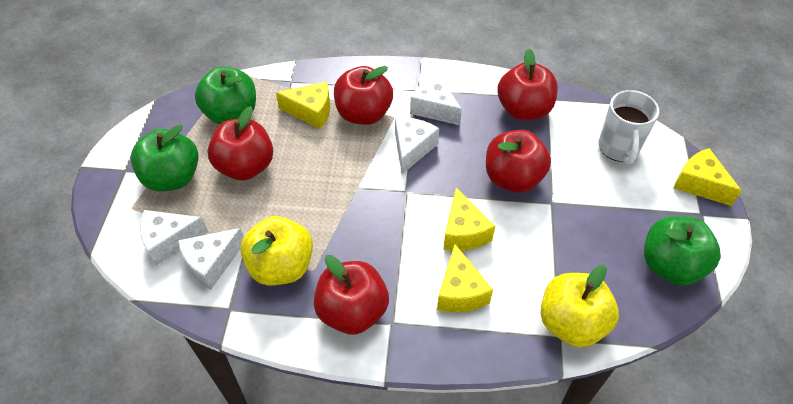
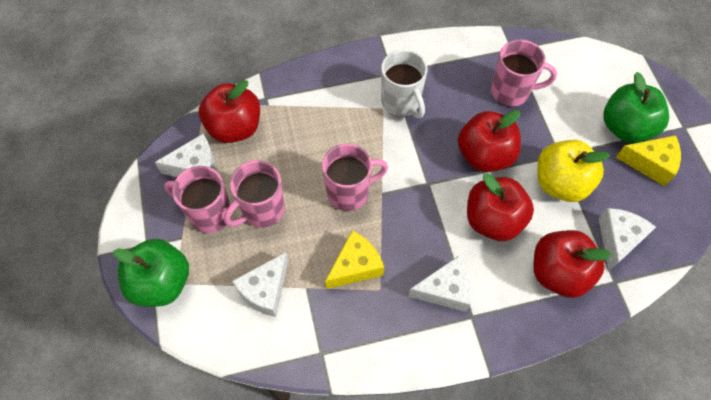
green apple: 3 -> 2
pink mug: 0 -> 4
red apple: 5 -> 4
yellow apple: 2 -> 1
yellow cheese: 4 -> 2

